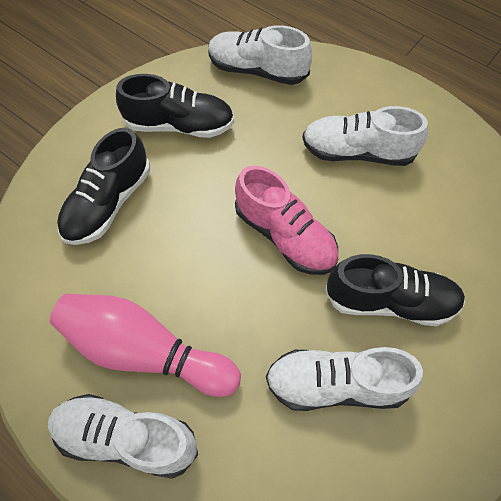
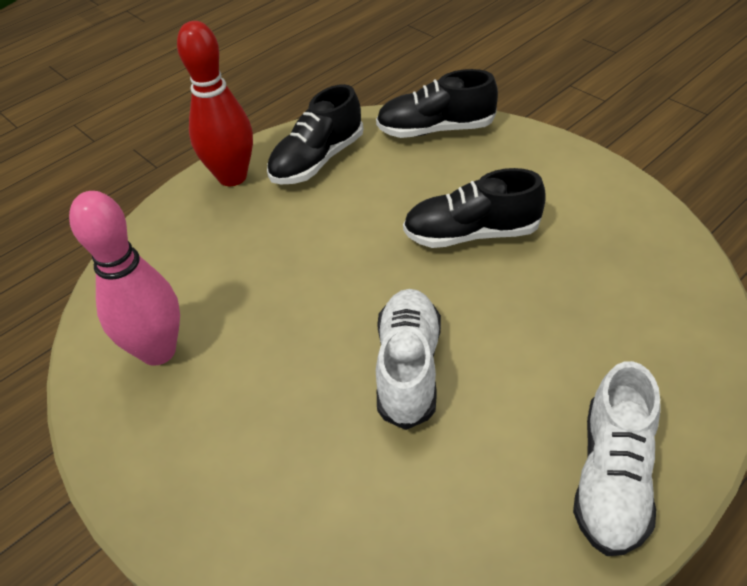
pink shoe: 1 -> 0
red bowling pin: 0 -> 1
white shoe: 4 -> 2

